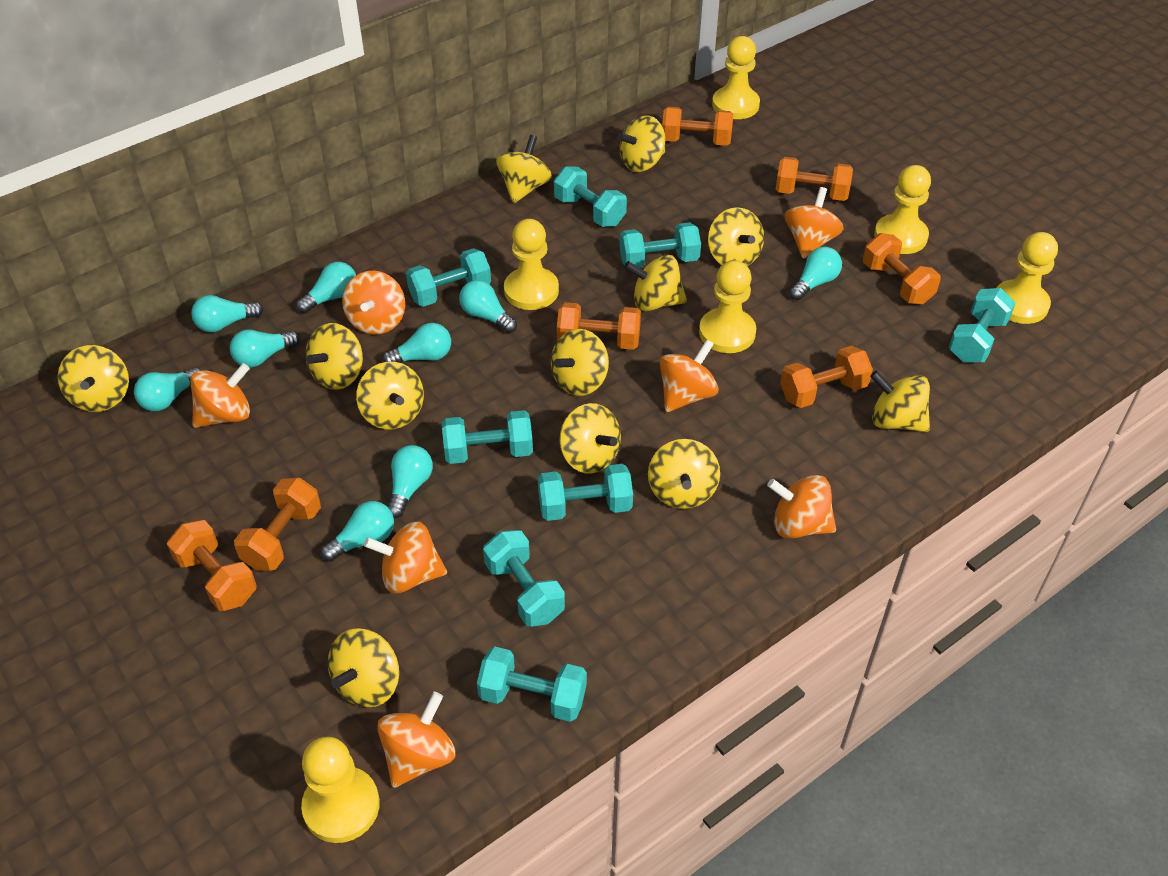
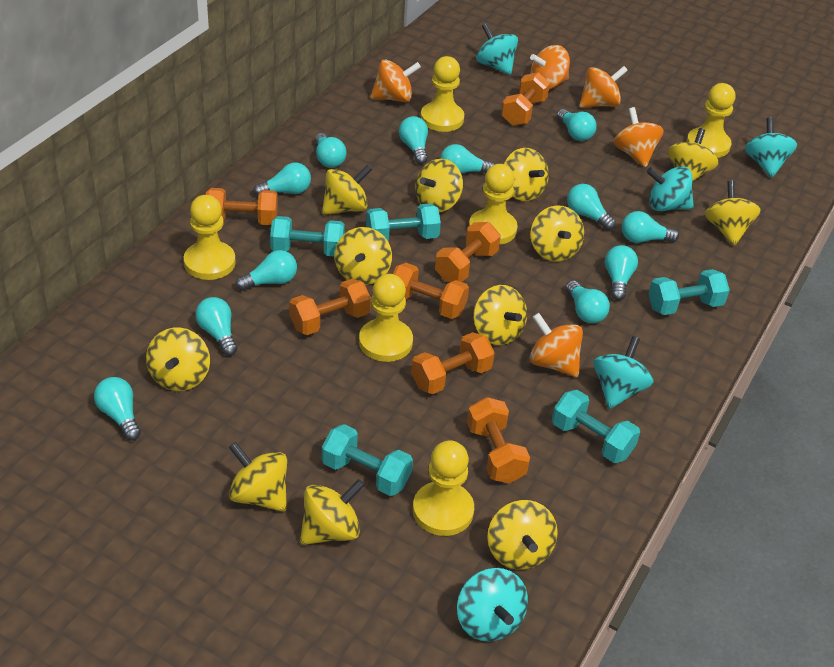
orange spinning top: 7 -> 5
turquoise dumbbell: 8 -> 5
turquoise light bulb: 9 -> 12
turquoise spinning top: 0 -> 5

